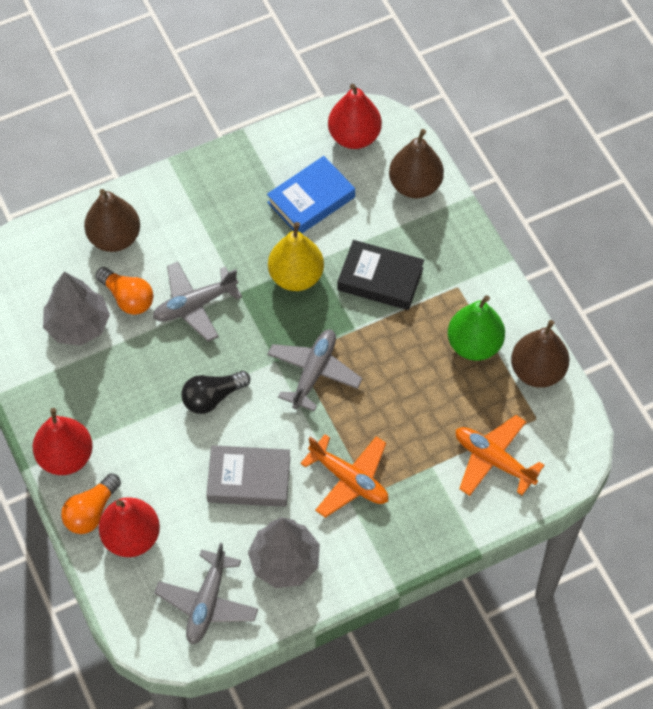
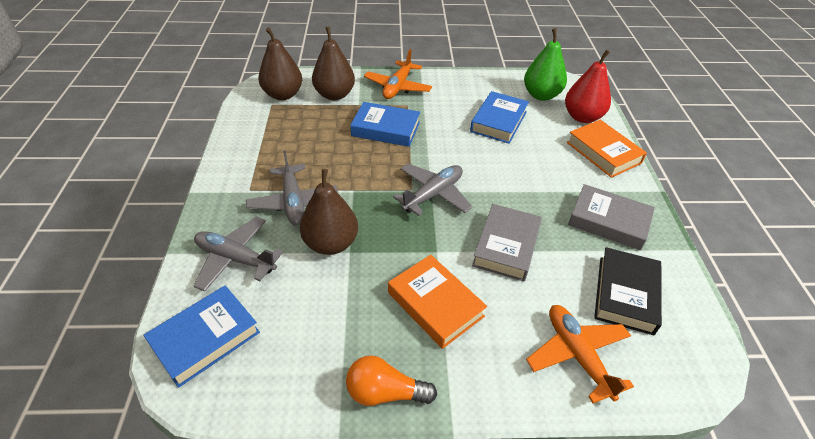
black light bulb: 1 -> 0
blue book: 1 -> 3
grey book: 1 -> 2
grey tree: 2 -> 0
orange book: 0 -> 2
orange light bulb: 2 -> 1
red pear: 3 -> 1
yellow pear: 1 -> 0

